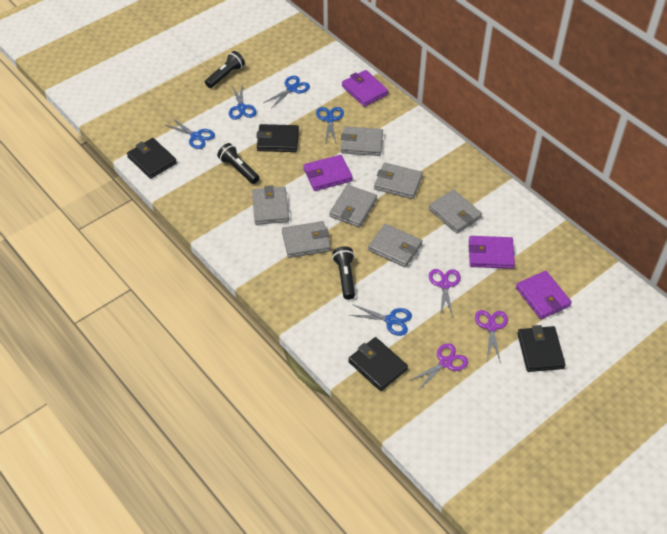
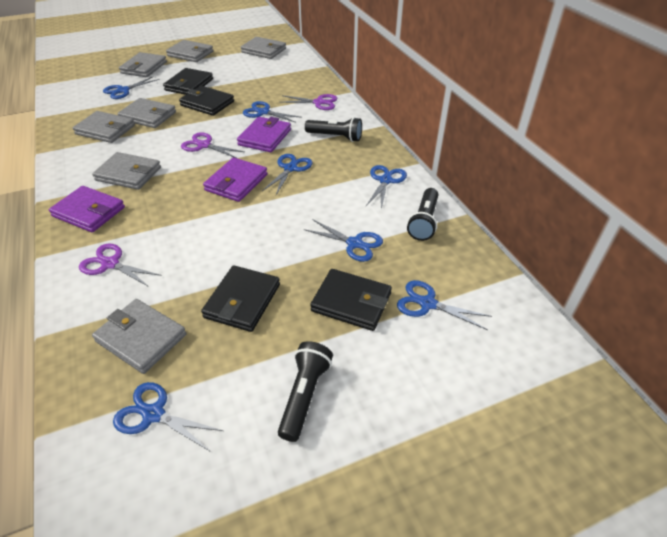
blue scissors: 5 -> 7
purple wallet: 4 -> 3

